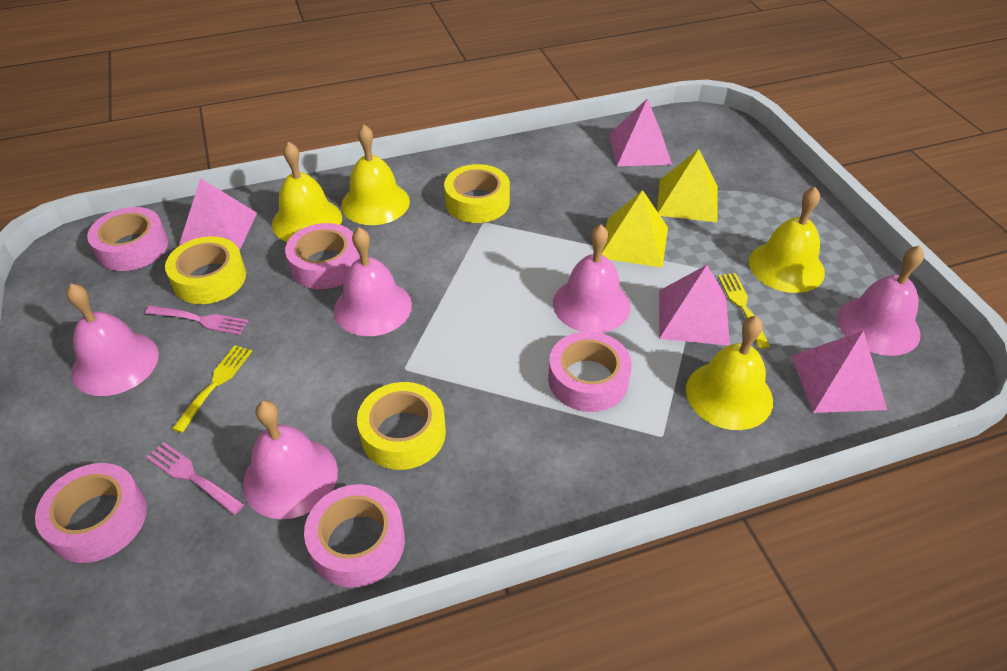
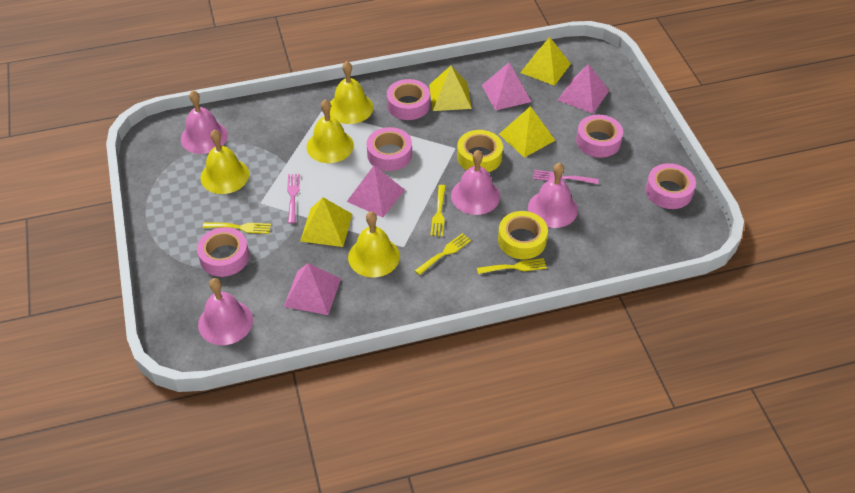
pink bell: 5 -> 4
yellow fork: 2 -> 4
yellow pyramid: 2 -> 4
yellow tape: 3 -> 2

